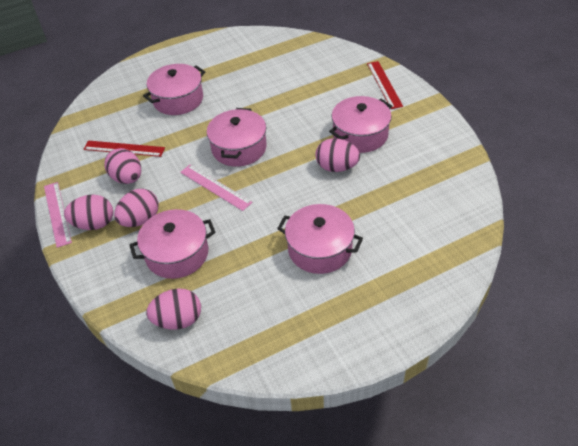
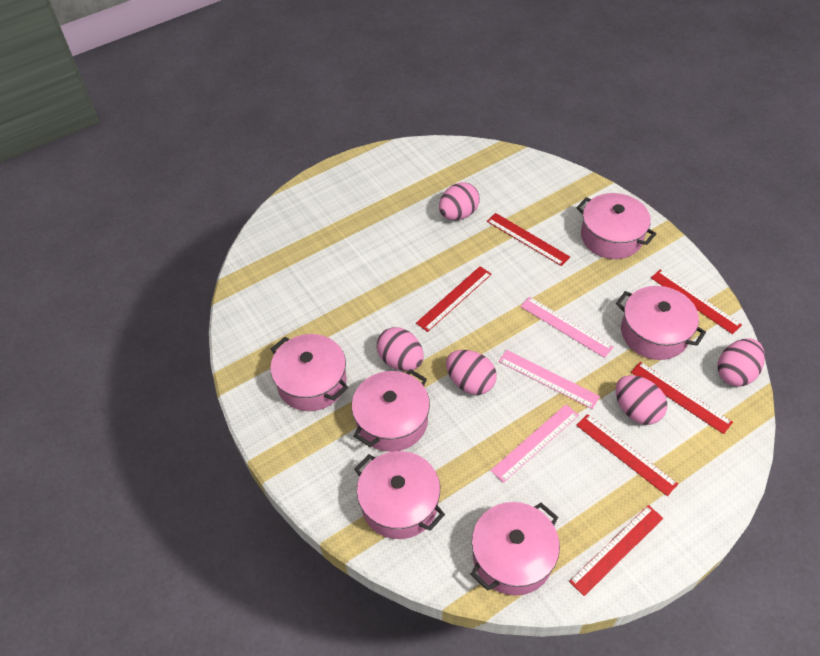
pink pot: 5 -> 6
pink ruler: 2 -> 3
red ruler: 2 -> 6

